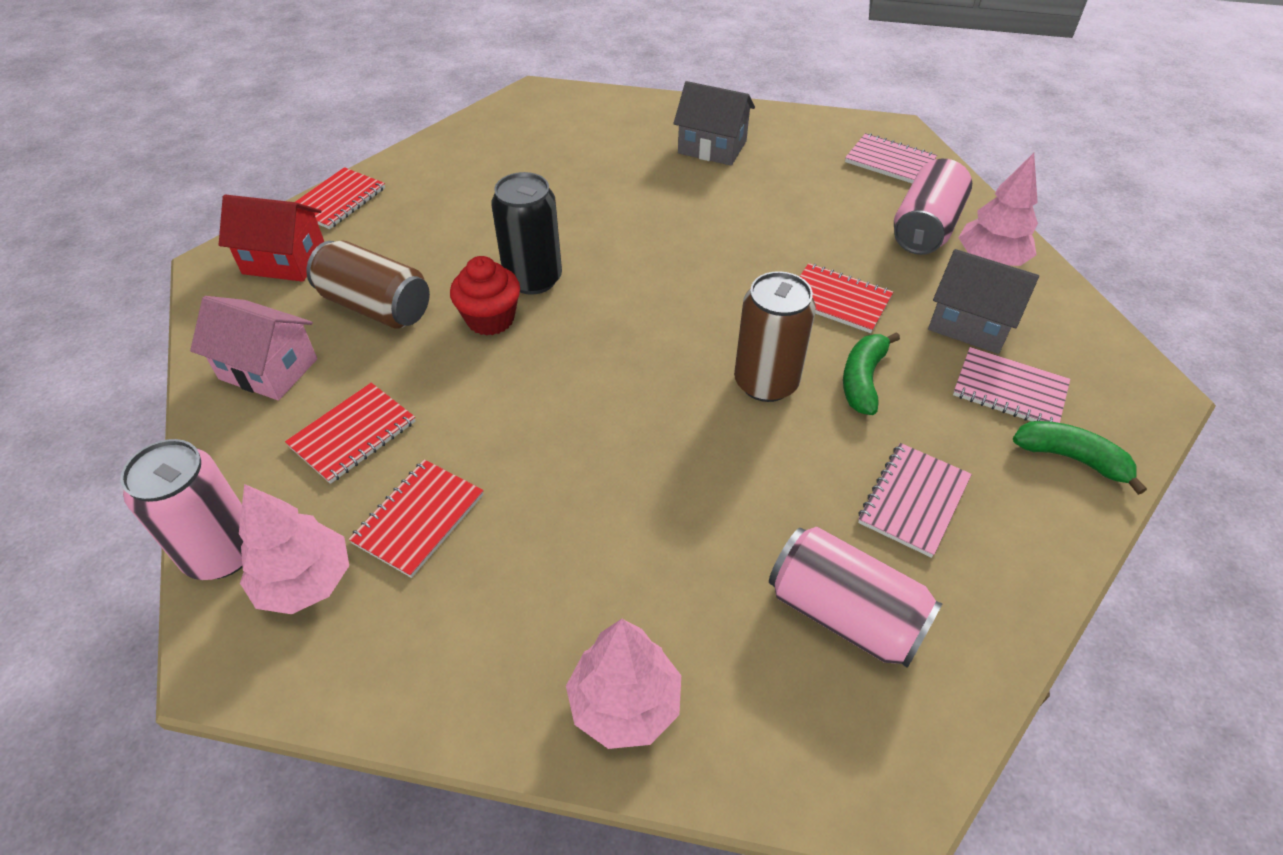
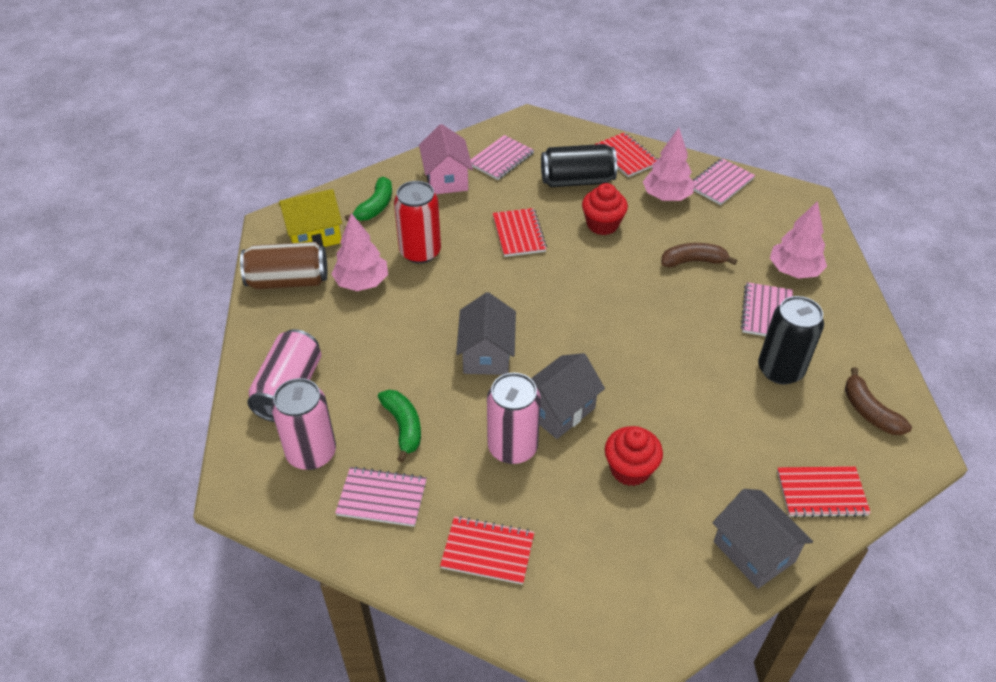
black can: 1 -> 2
brown banana: 0 -> 2
brown can: 2 -> 1
grey house: 2 -> 3
pink notebook: 3 -> 4
red can: 0 -> 1
red cupcake: 1 -> 2
red house: 1 -> 0
yellow house: 0 -> 1

